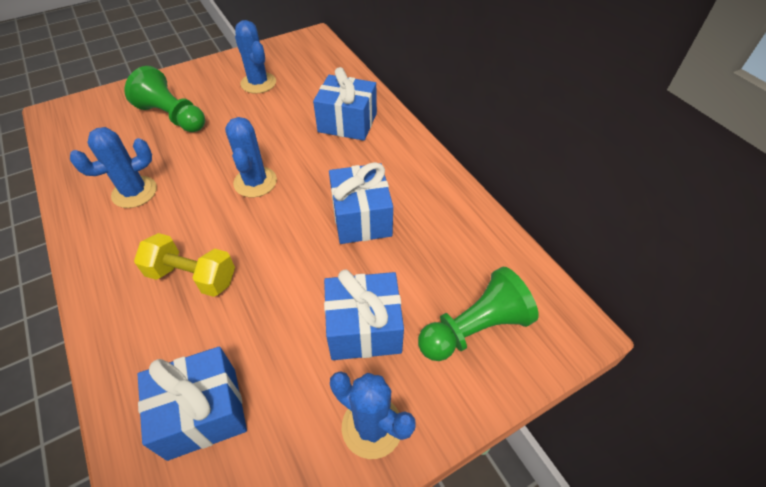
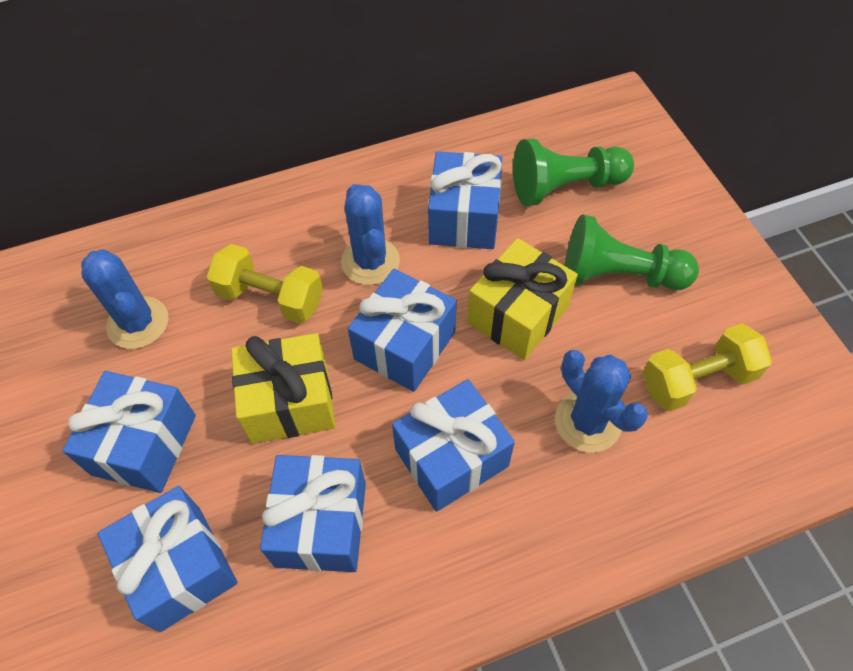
blue cactus: 4 -> 3
blue gift: 4 -> 6
yellow dumbbell: 1 -> 2
yellow gift: 0 -> 2

